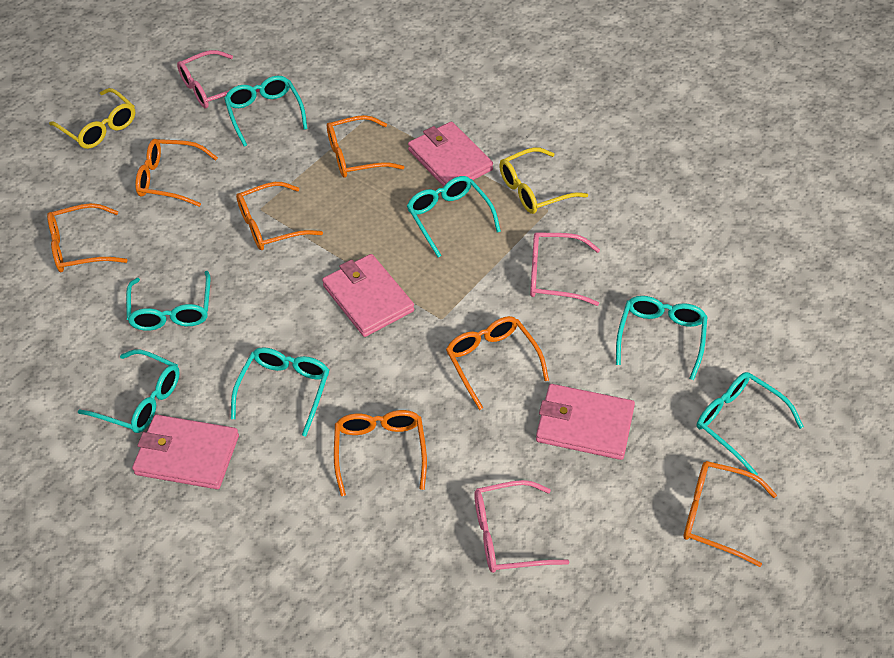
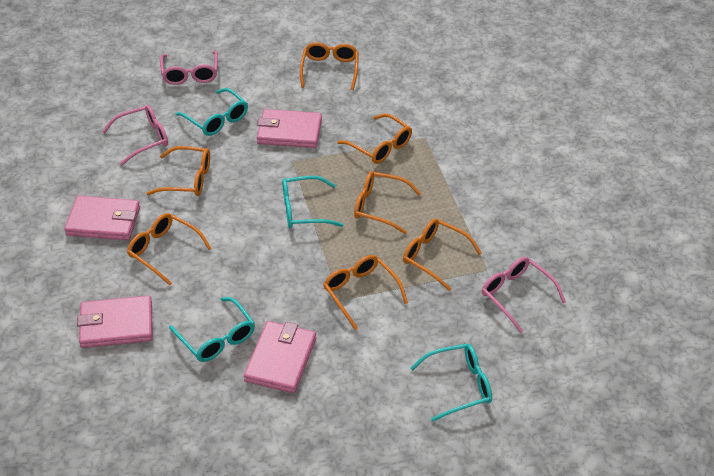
turquoise glasses: 7 -> 4
yellow glasses: 2 -> 0

